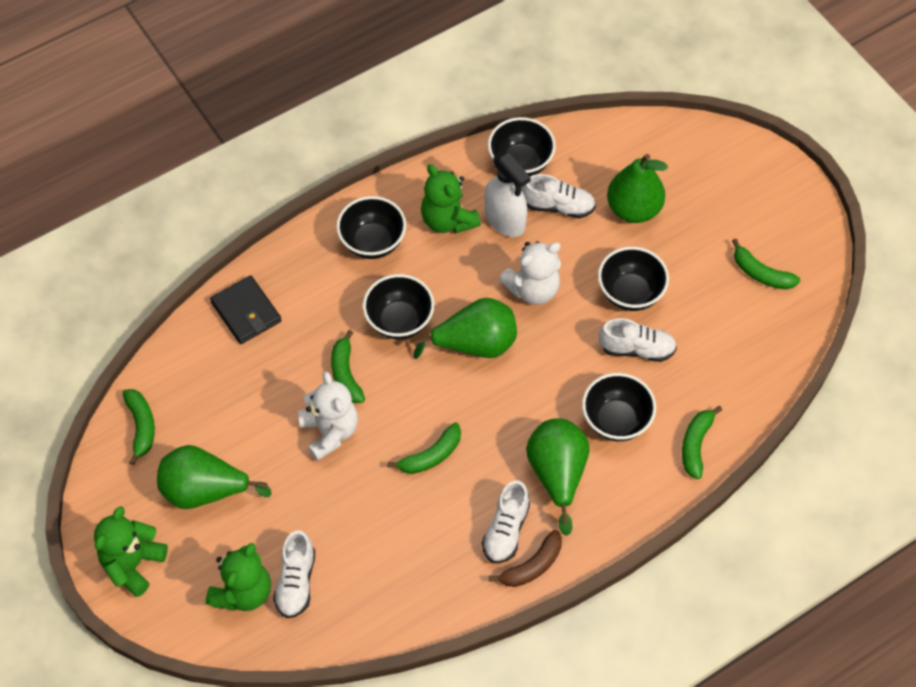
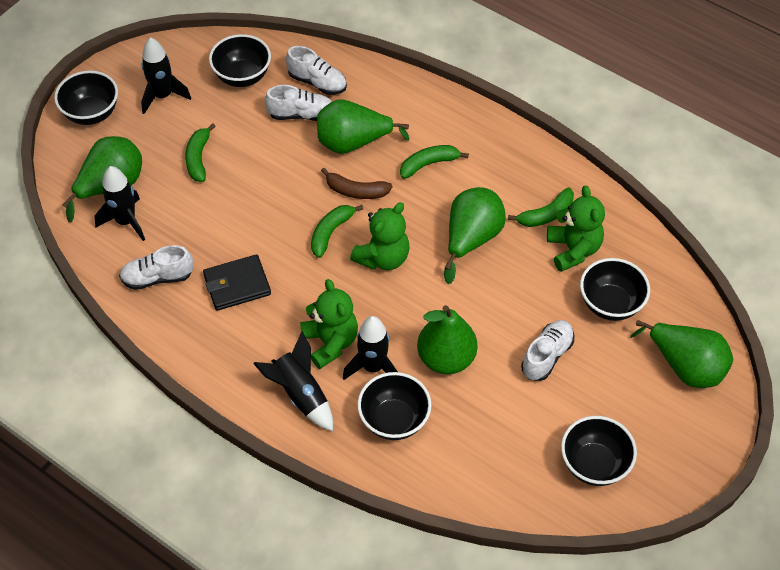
black rocket: 0 -> 4
green banana: 5 -> 4
green pear: 4 -> 5
white spray bottle: 1 -> 0
white teddy bear: 2 -> 0

